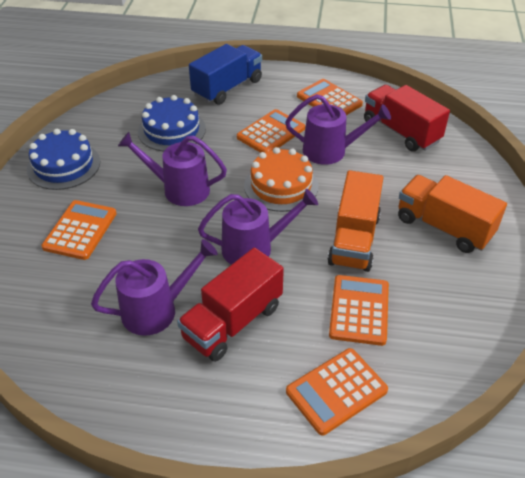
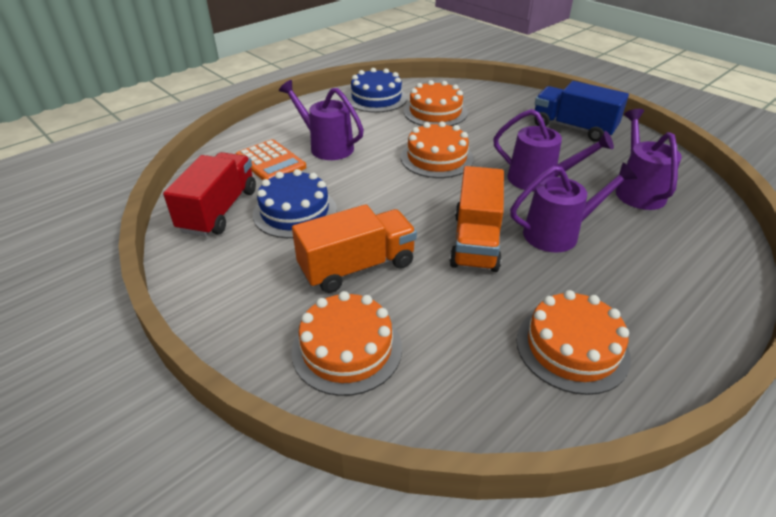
orange cake: 1 -> 4
orange calculator: 5 -> 1
red truck: 2 -> 1

